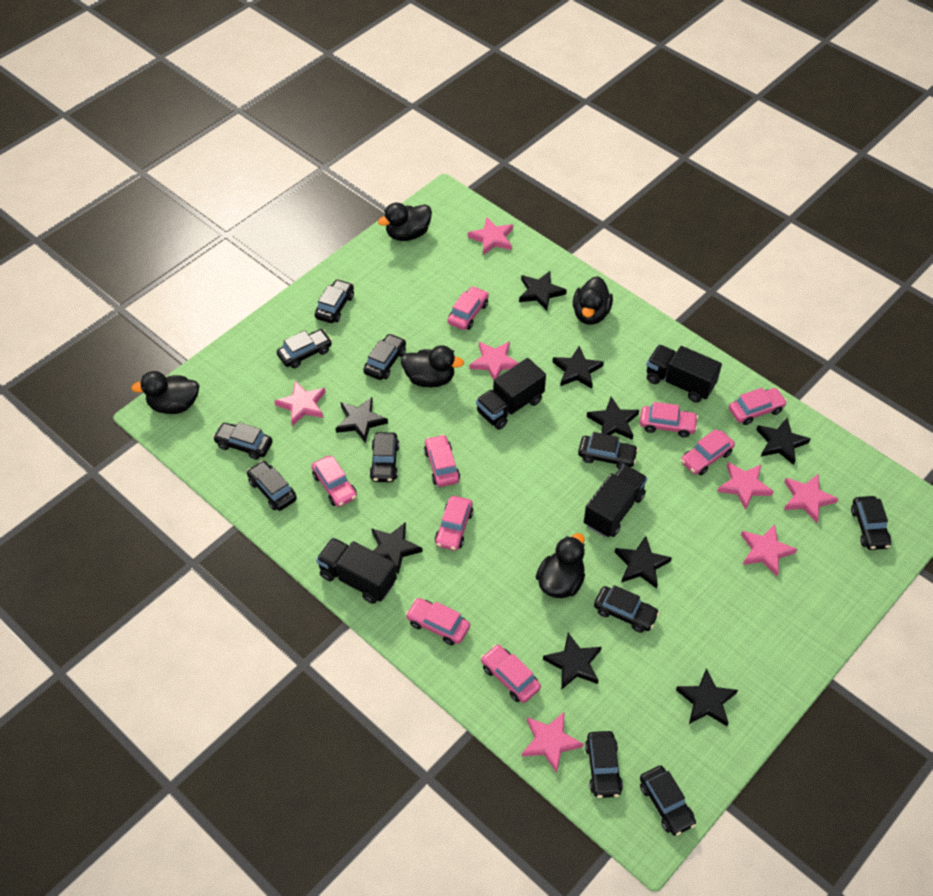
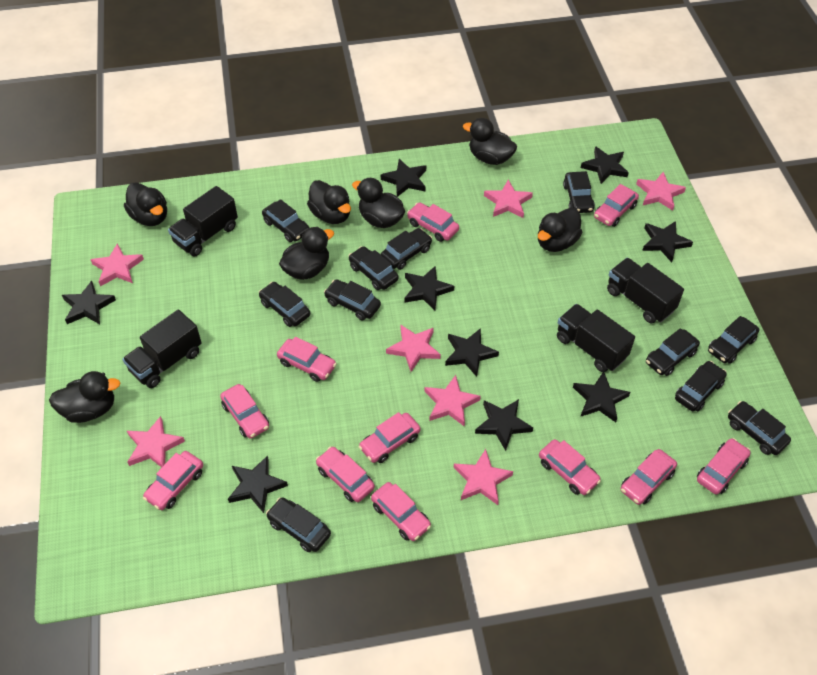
black duck: 5 -> 7
pink car: 9 -> 11

